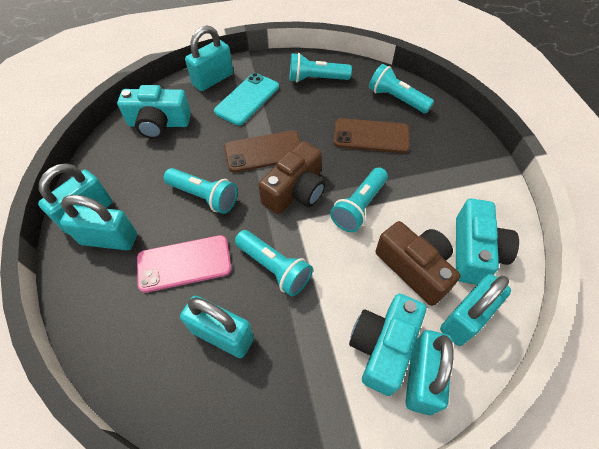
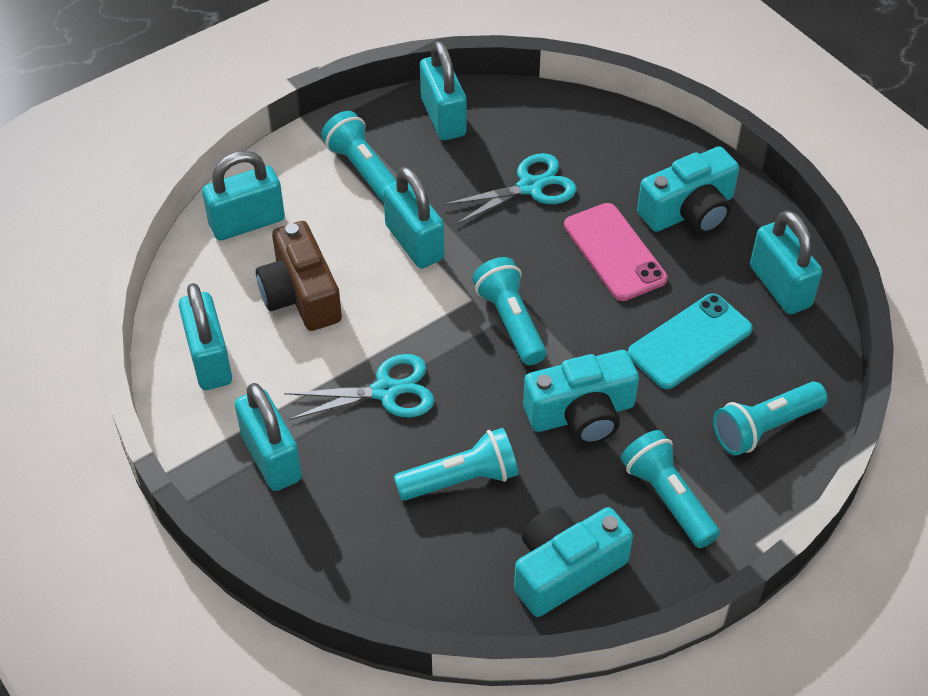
brown camera: 2 -> 1
brown phone: 2 -> 0
turquoise scissors: 0 -> 2

